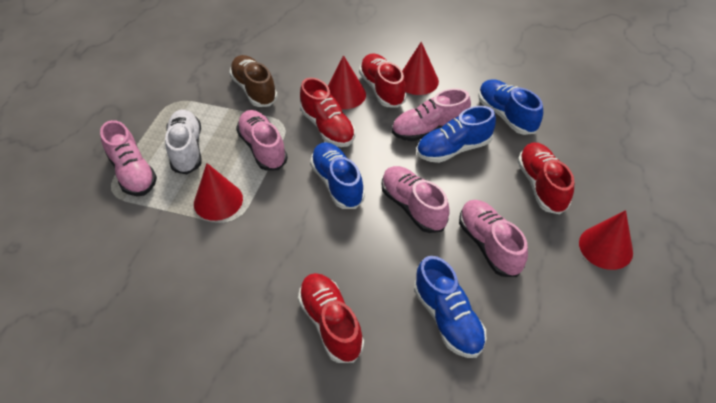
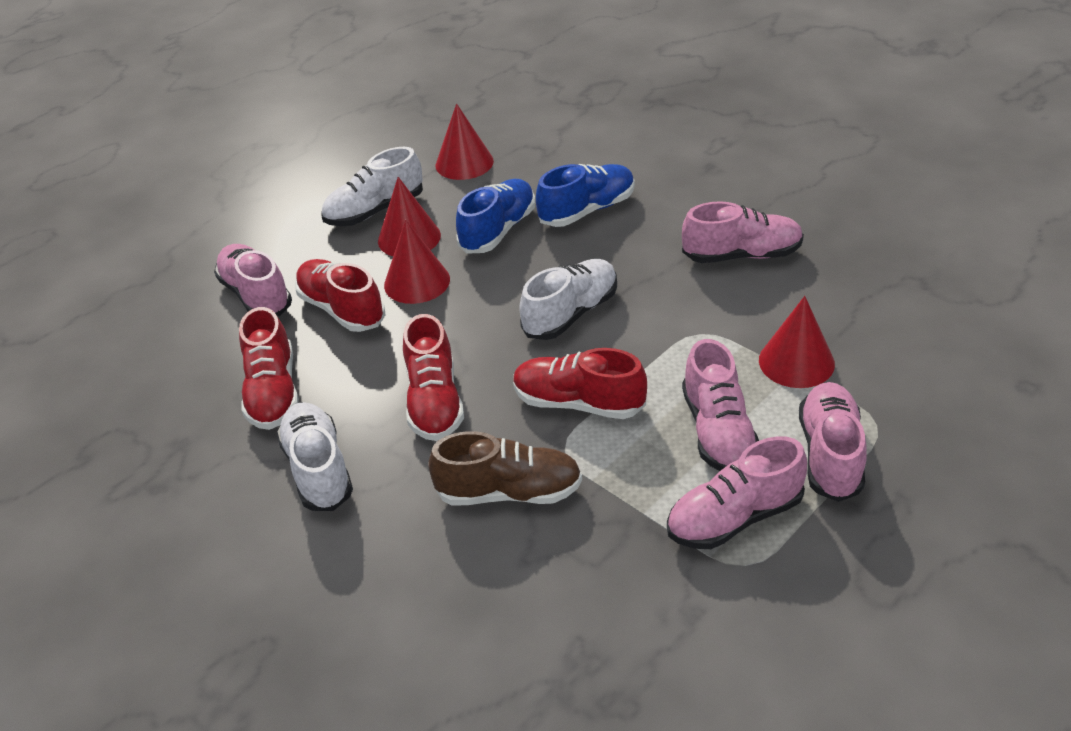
blue shoe: 4 -> 2
white shoe: 1 -> 3

